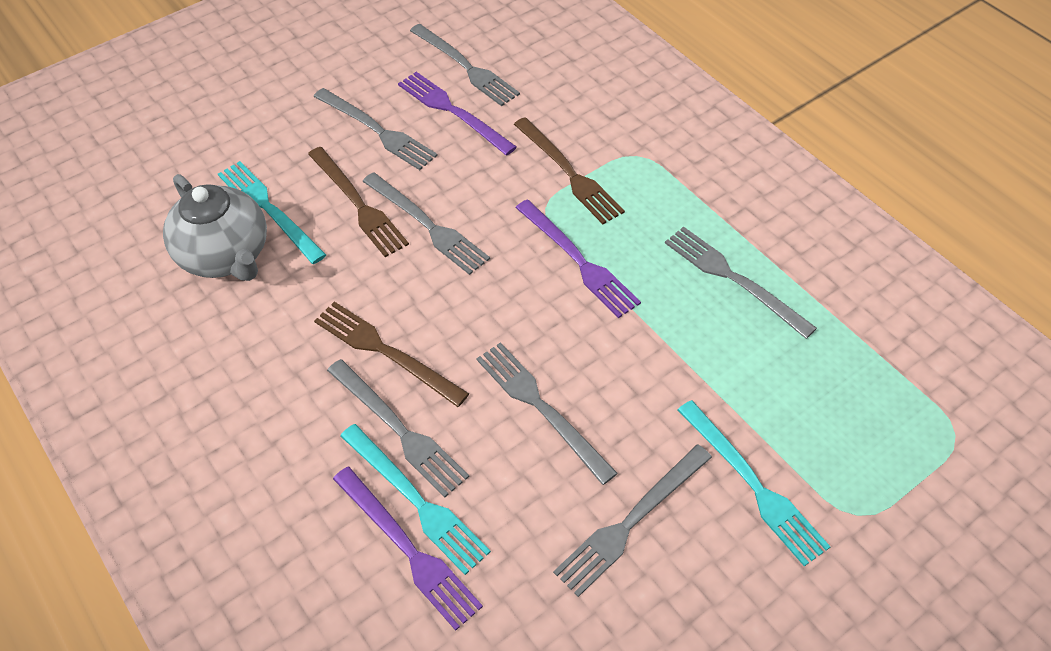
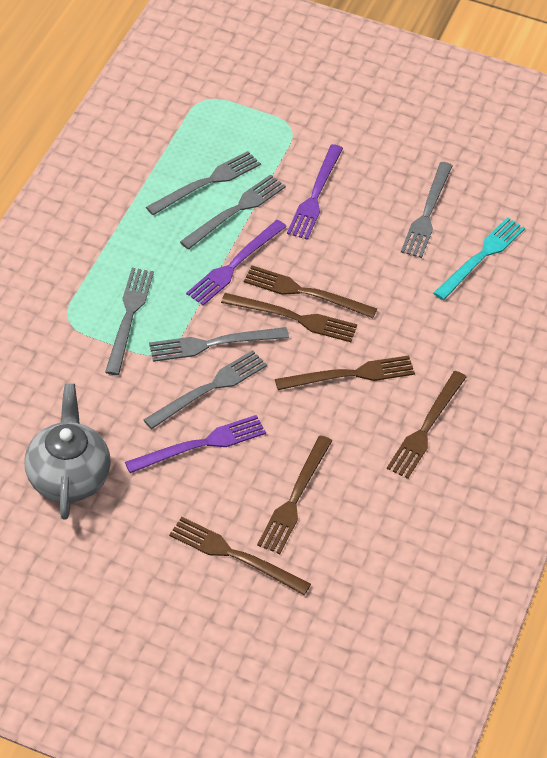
brown fork: 3 -> 6
grey fork: 7 -> 6
turquoise fork: 3 -> 1

